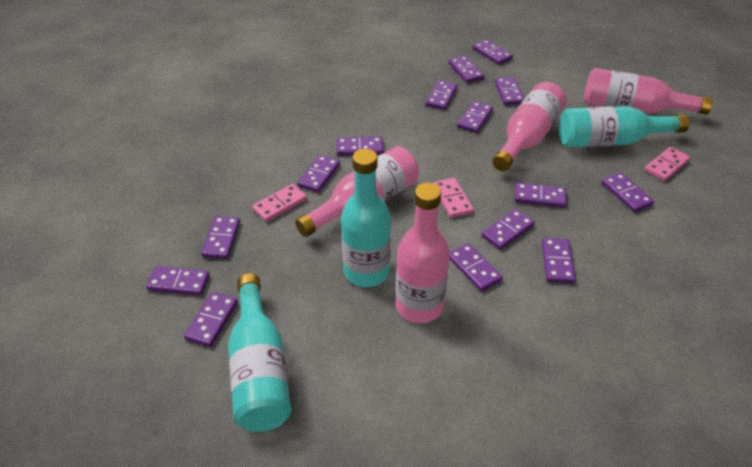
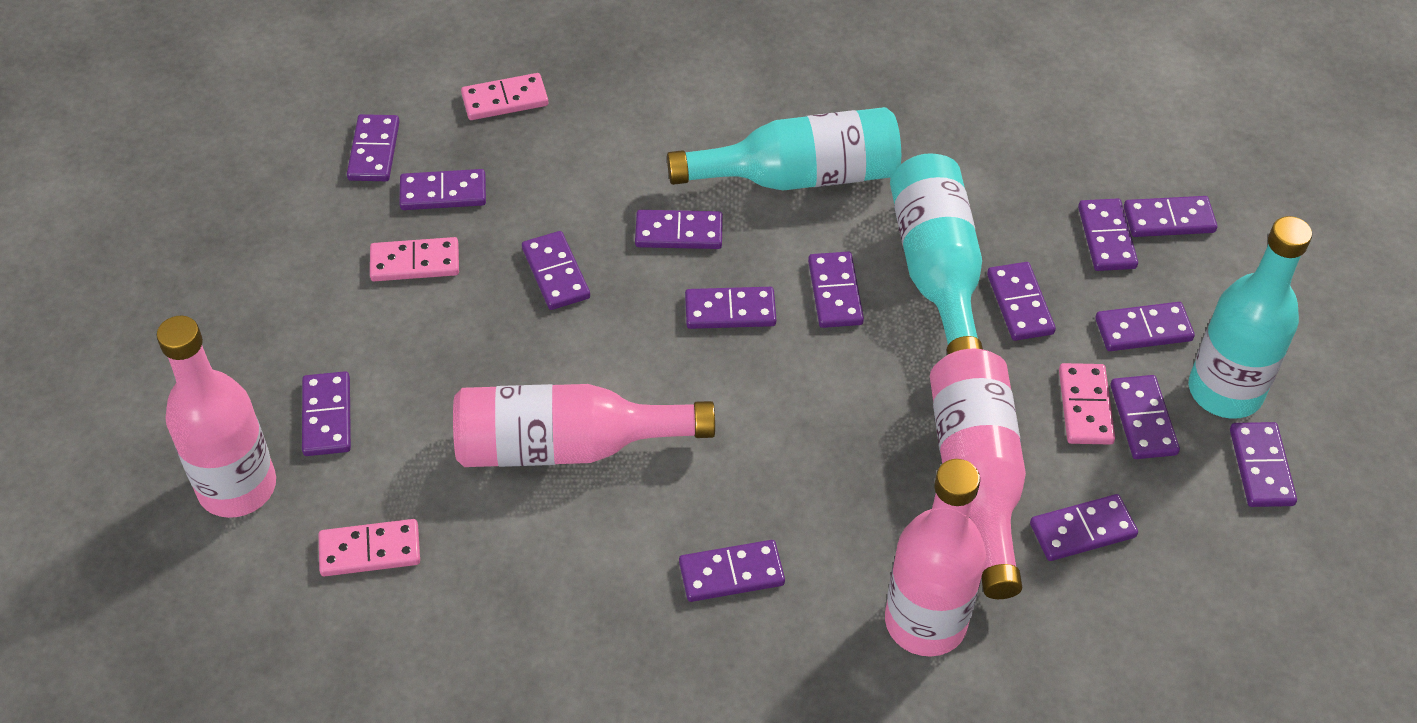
pink domino: 3 -> 4

